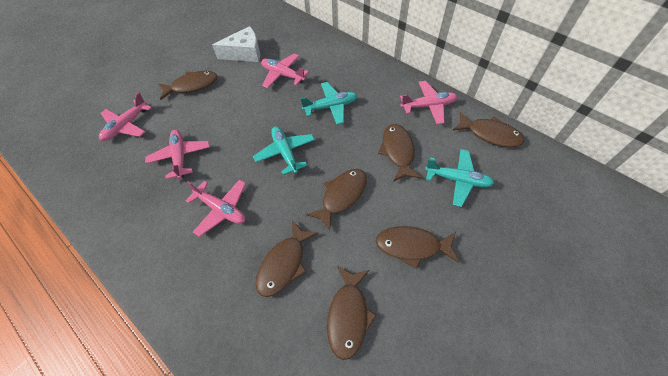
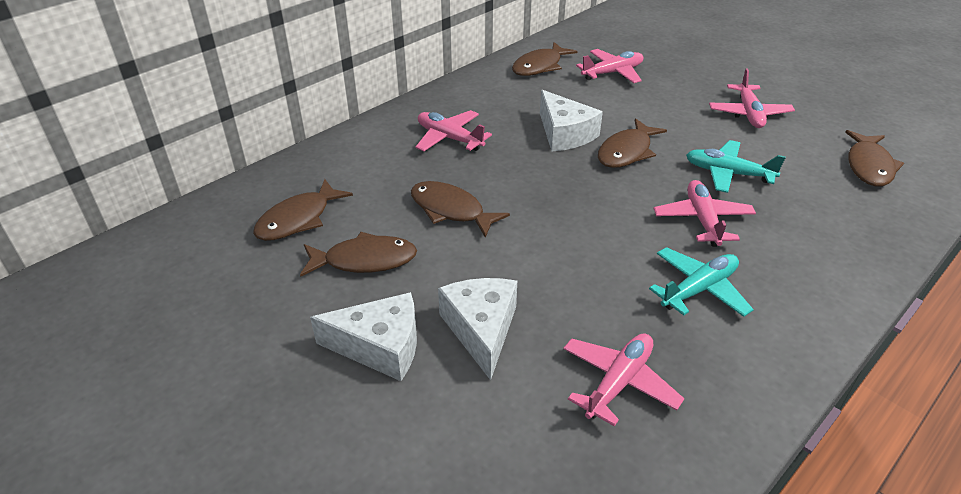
brown fish: 7 -> 6
turquoise plane: 3 -> 2
white cheese: 1 -> 3

